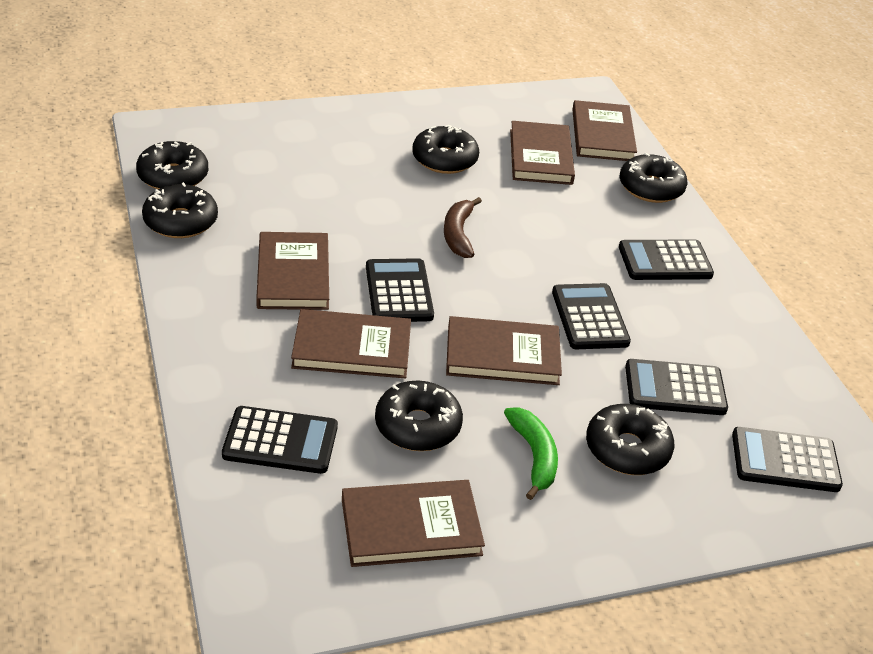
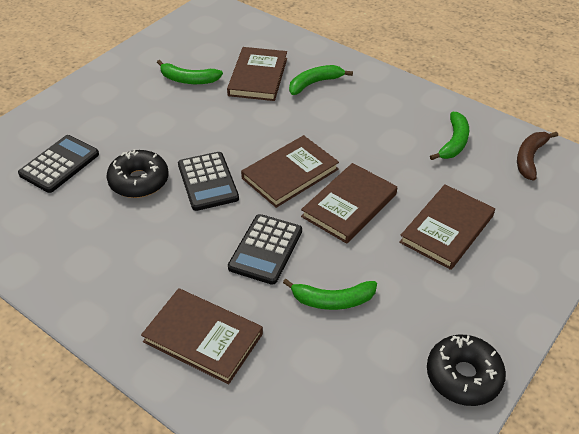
black calculator: 6 -> 3
black donut: 6 -> 2
brown book: 6 -> 5
green banana: 1 -> 4

